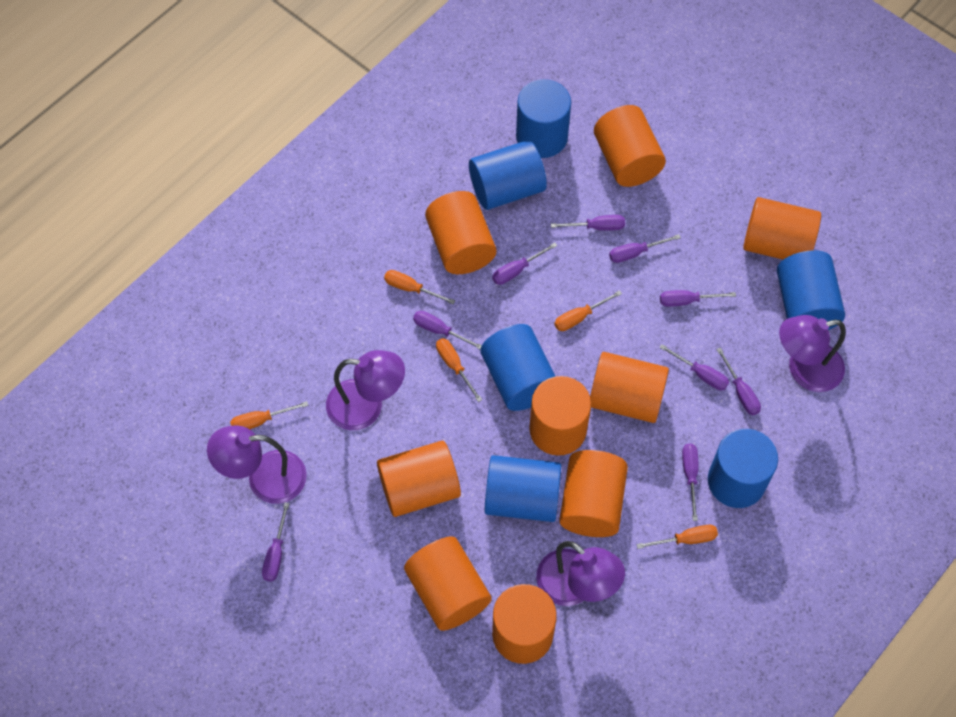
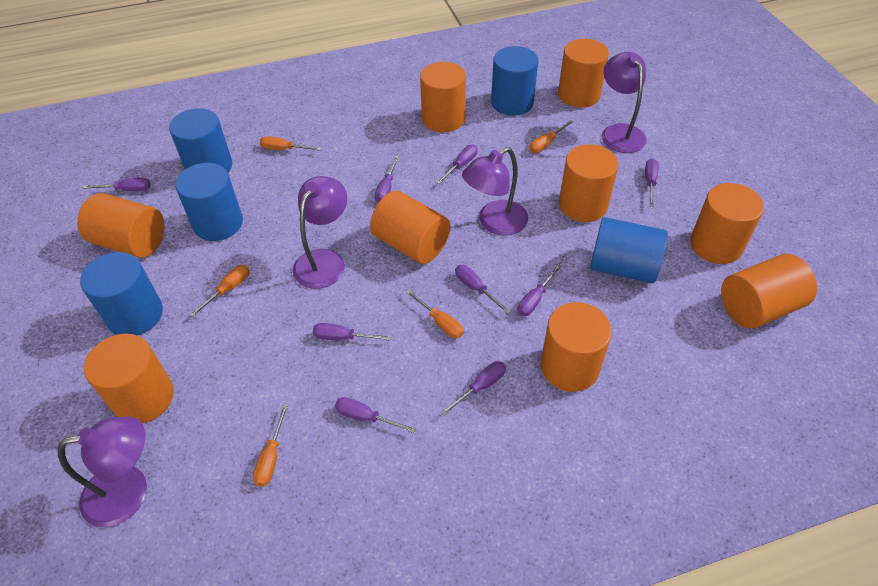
blue cylinder: 6 -> 5

